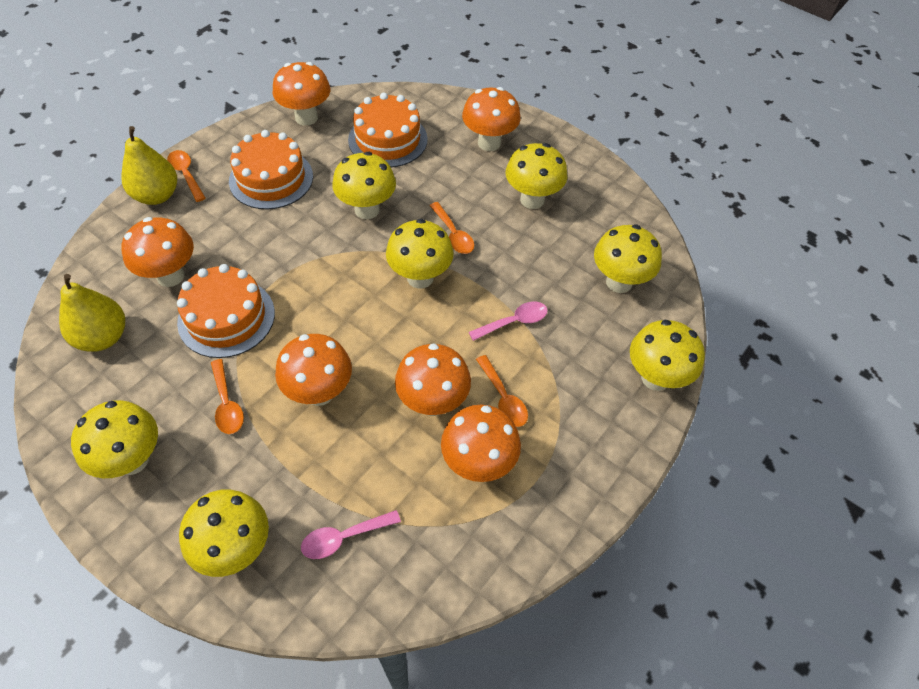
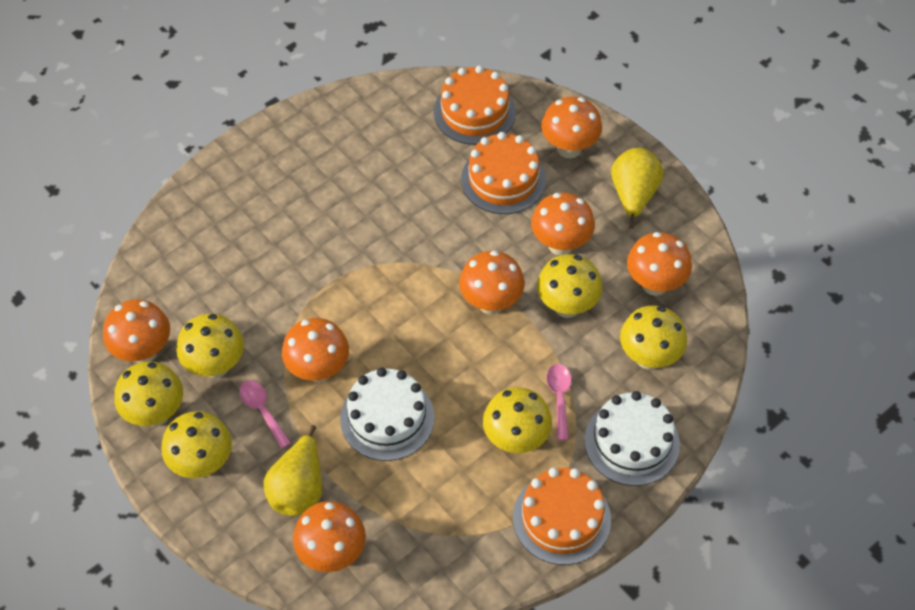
orange mushroom: 6 -> 7
orange spoon: 4 -> 0
white cake: 0 -> 2
yellow mushroom: 7 -> 6

